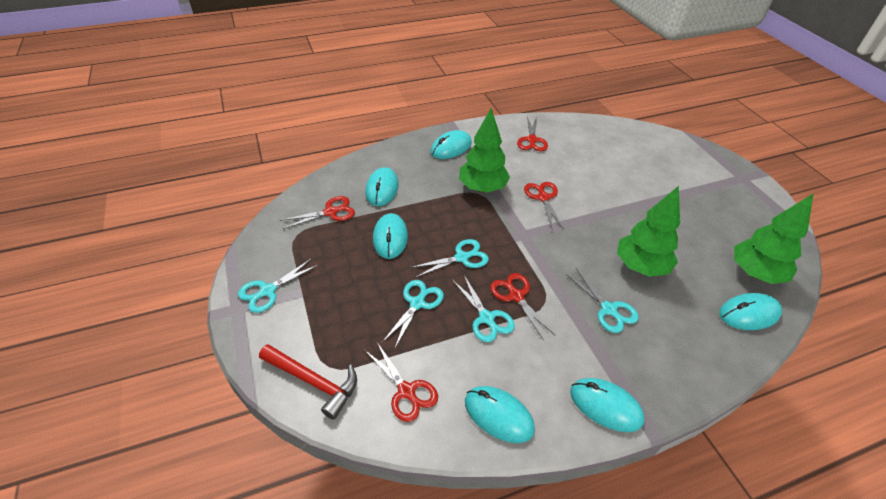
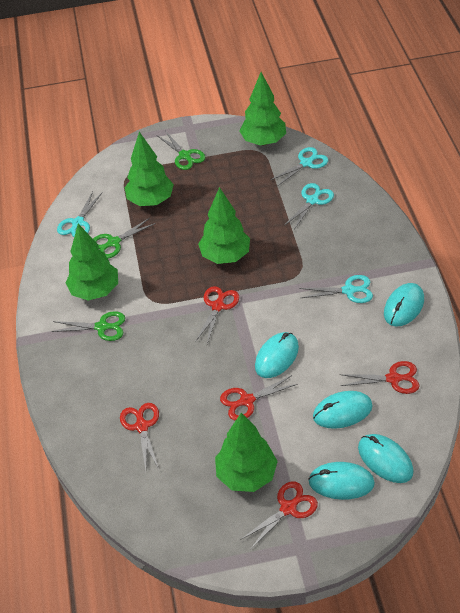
green scissors: 0 -> 3
green tree: 3 -> 5
red hammer: 1 -> 0
turquoise mouse: 6 -> 5
turquoise scissors: 5 -> 4

